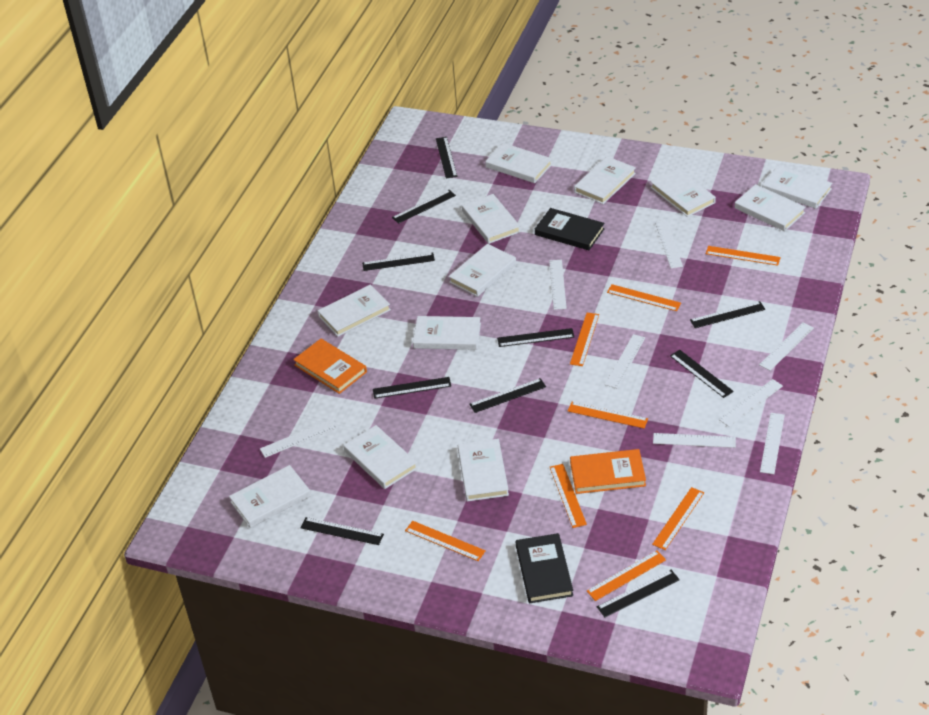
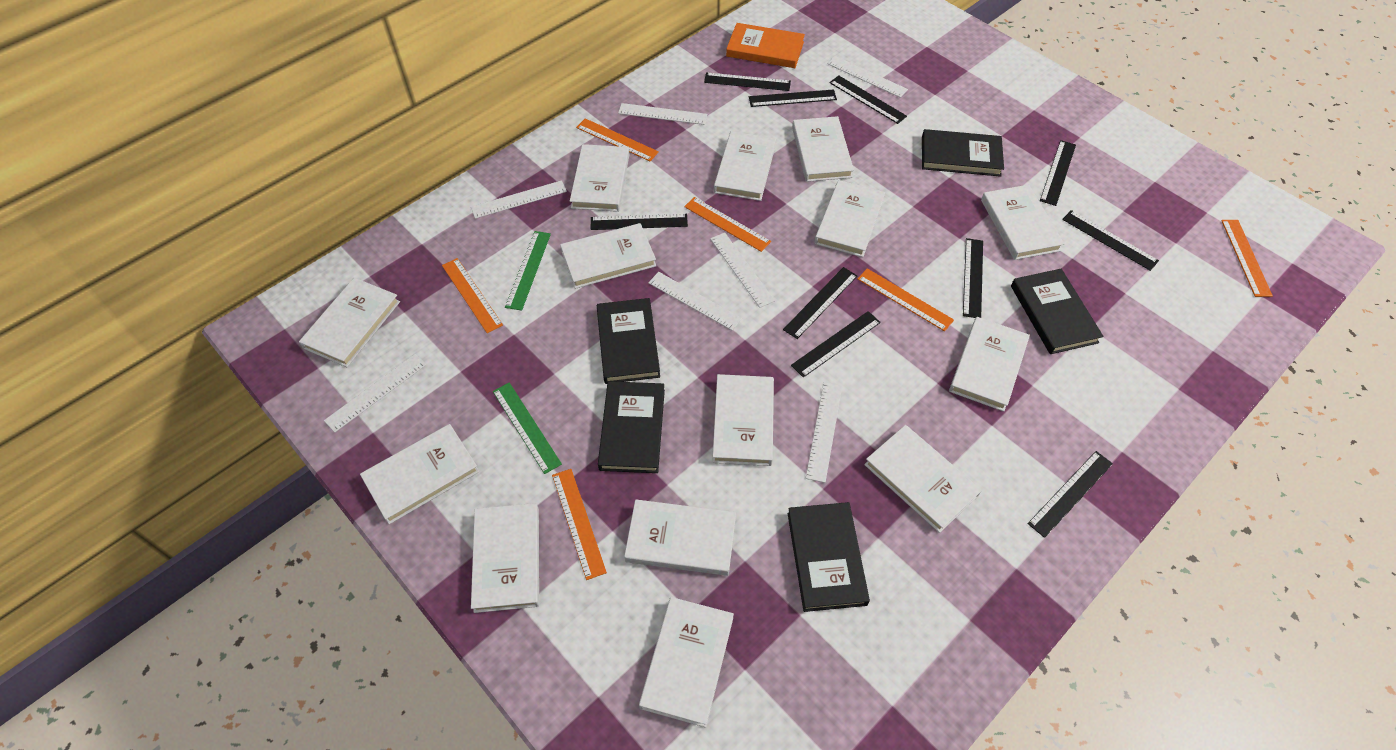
black book: 2 -> 5
green ruler: 0 -> 2
orange book: 2 -> 1
orange ruler: 8 -> 6
white book: 12 -> 14
white ruler: 8 -> 7

